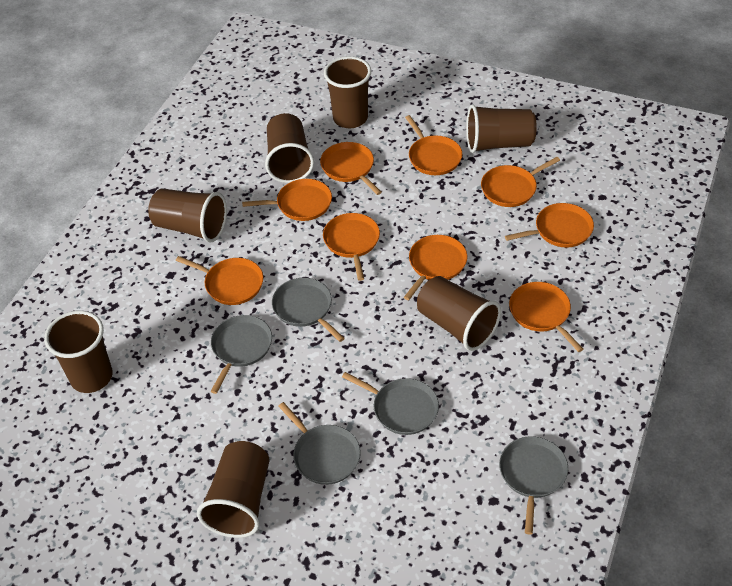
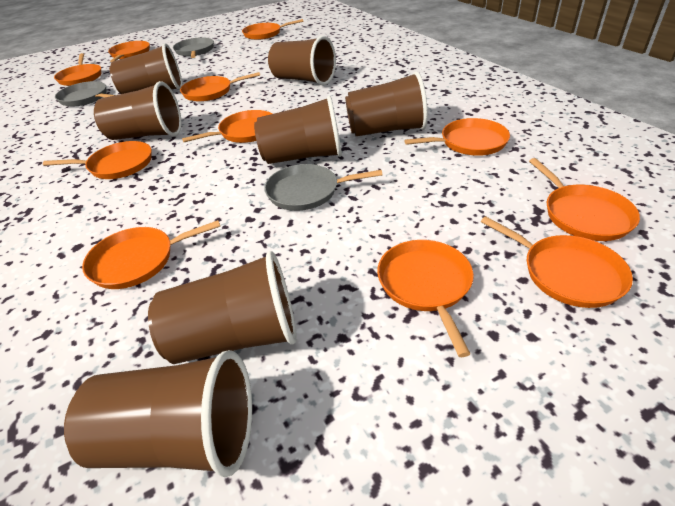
grey pan: 5 -> 3
orange pan: 9 -> 11

